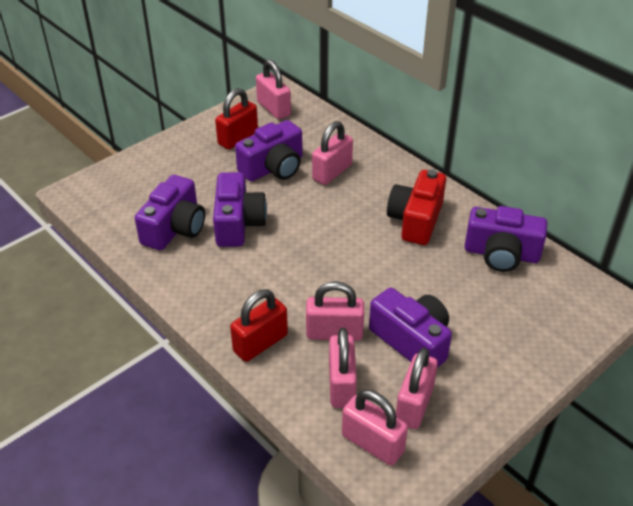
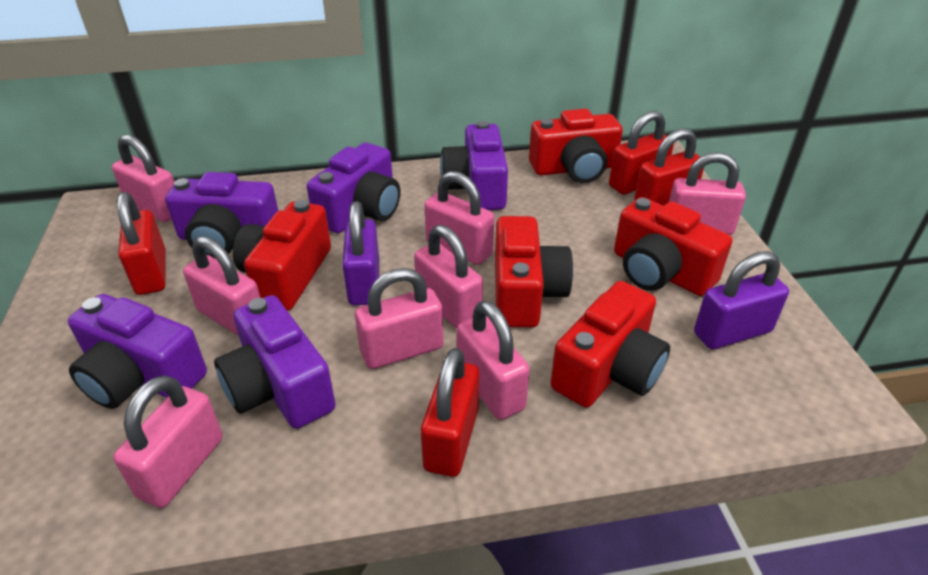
pink padlock: 6 -> 8
purple padlock: 0 -> 2
red camera: 1 -> 5
red padlock: 2 -> 4

